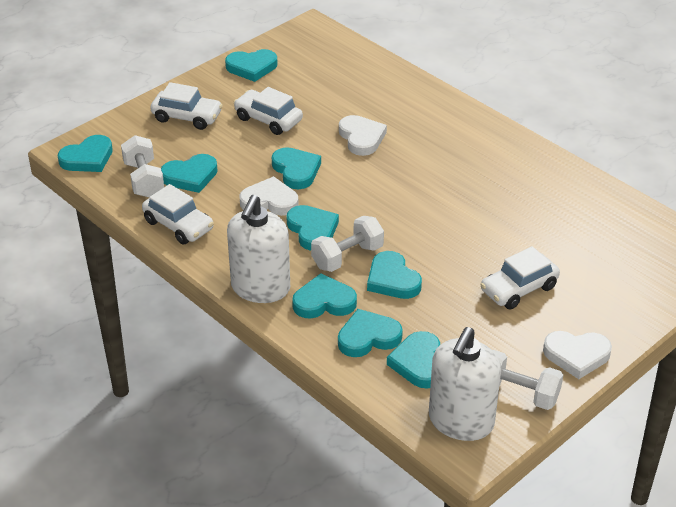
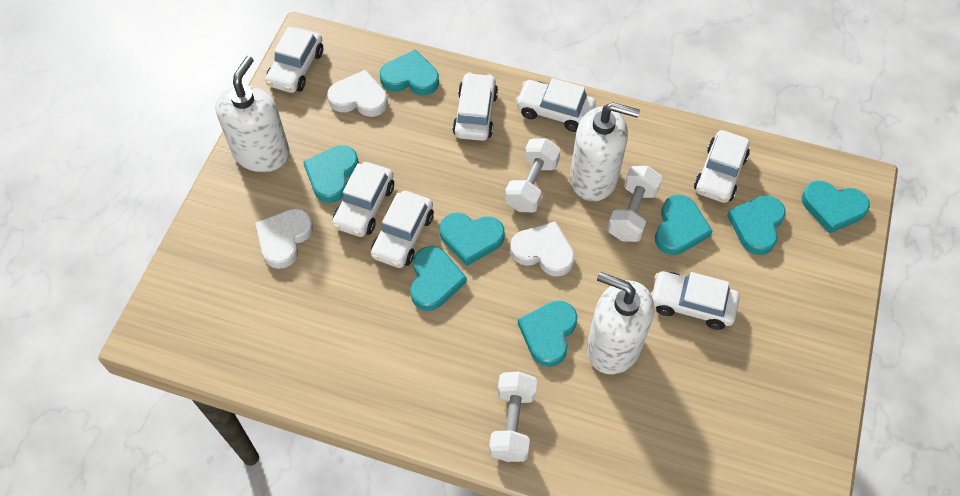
turquoise heart: 9 -> 8
white car: 4 -> 7
white soap dispenser: 2 -> 3

